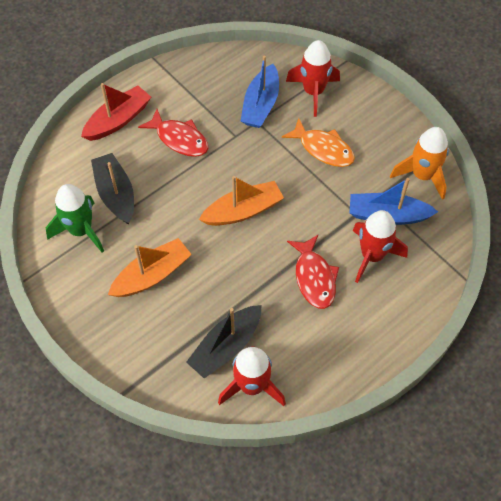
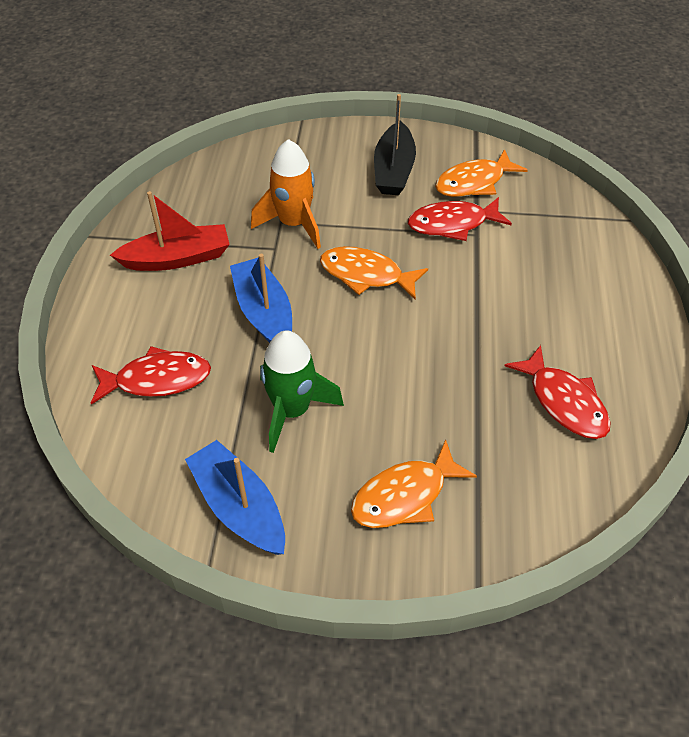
black boat: 2 -> 1
orange boat: 2 -> 0
orange fish: 1 -> 3
red fish: 2 -> 3
red rocket: 3 -> 0

